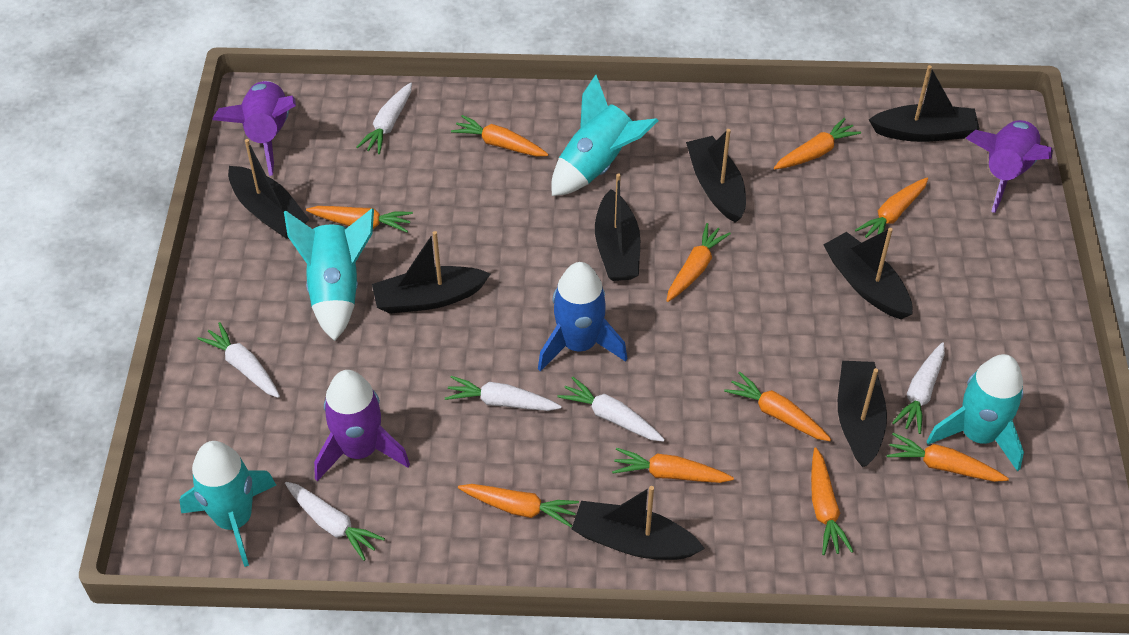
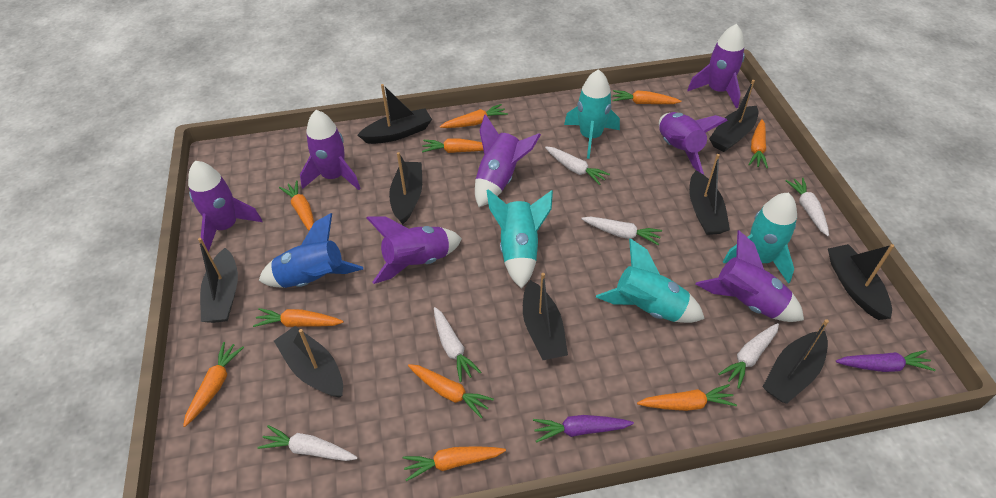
black boat: 8 -> 9
purple carrot: 0 -> 2
purple rocket: 3 -> 7

